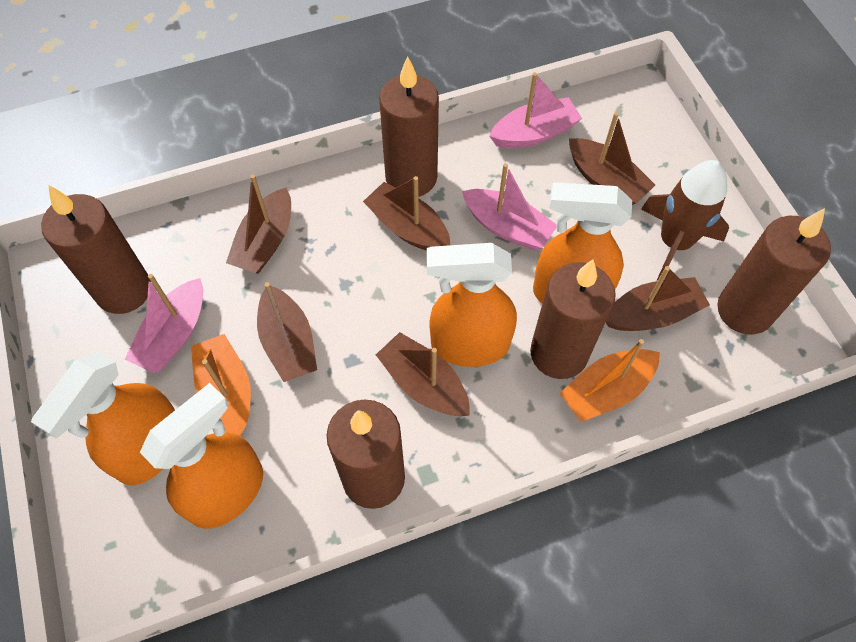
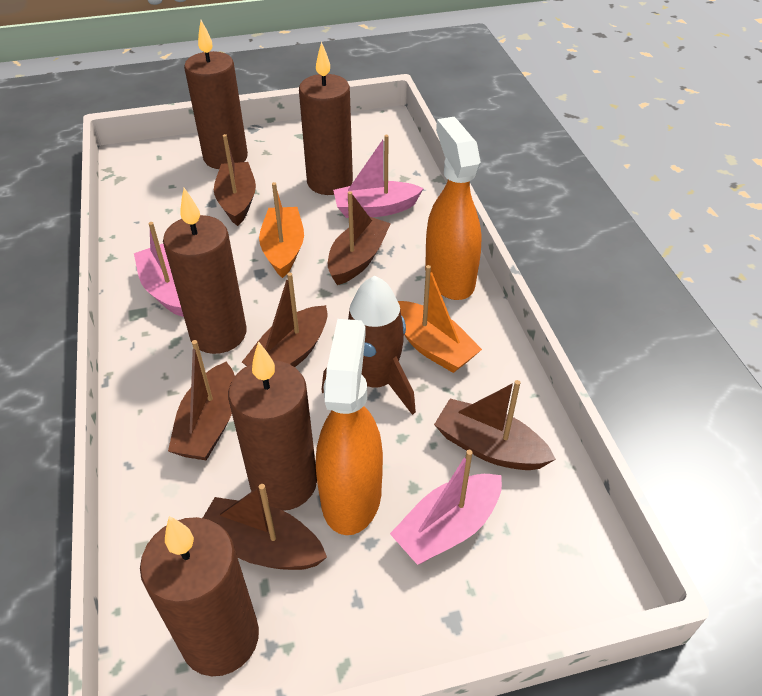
orange spray bottle: 4 -> 2

